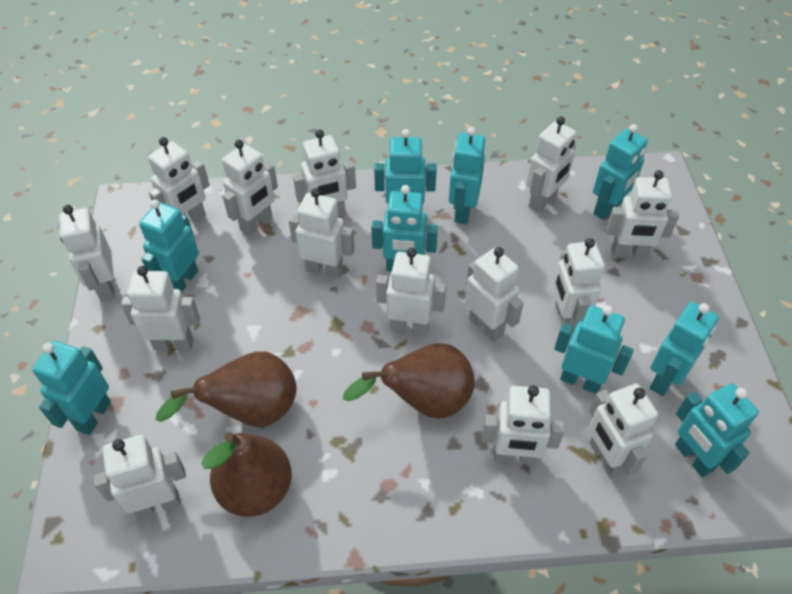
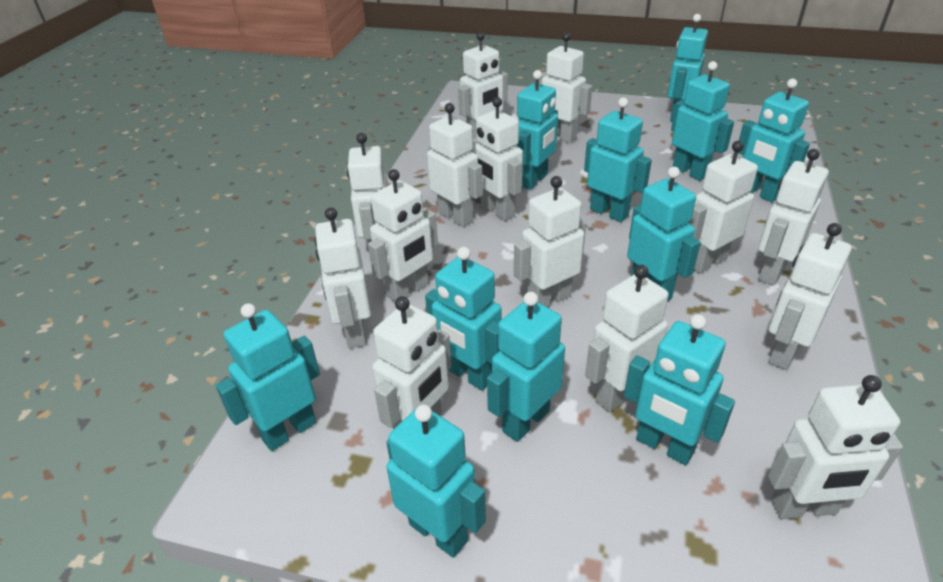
brown pear: 3 -> 0
turquoise robot: 9 -> 11

